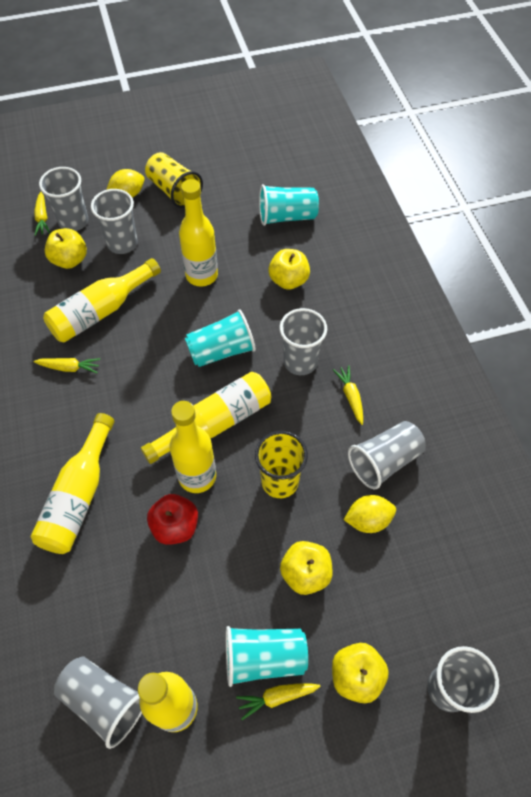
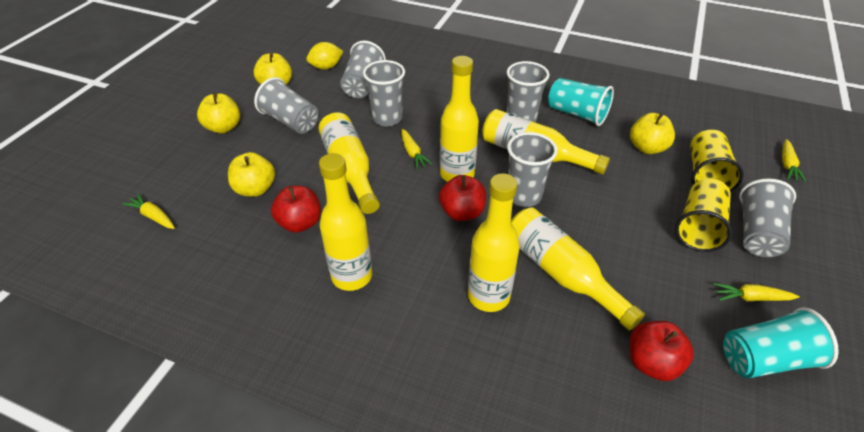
red apple: 1 -> 3
turquoise cup: 3 -> 2
yellow lemon: 2 -> 1

